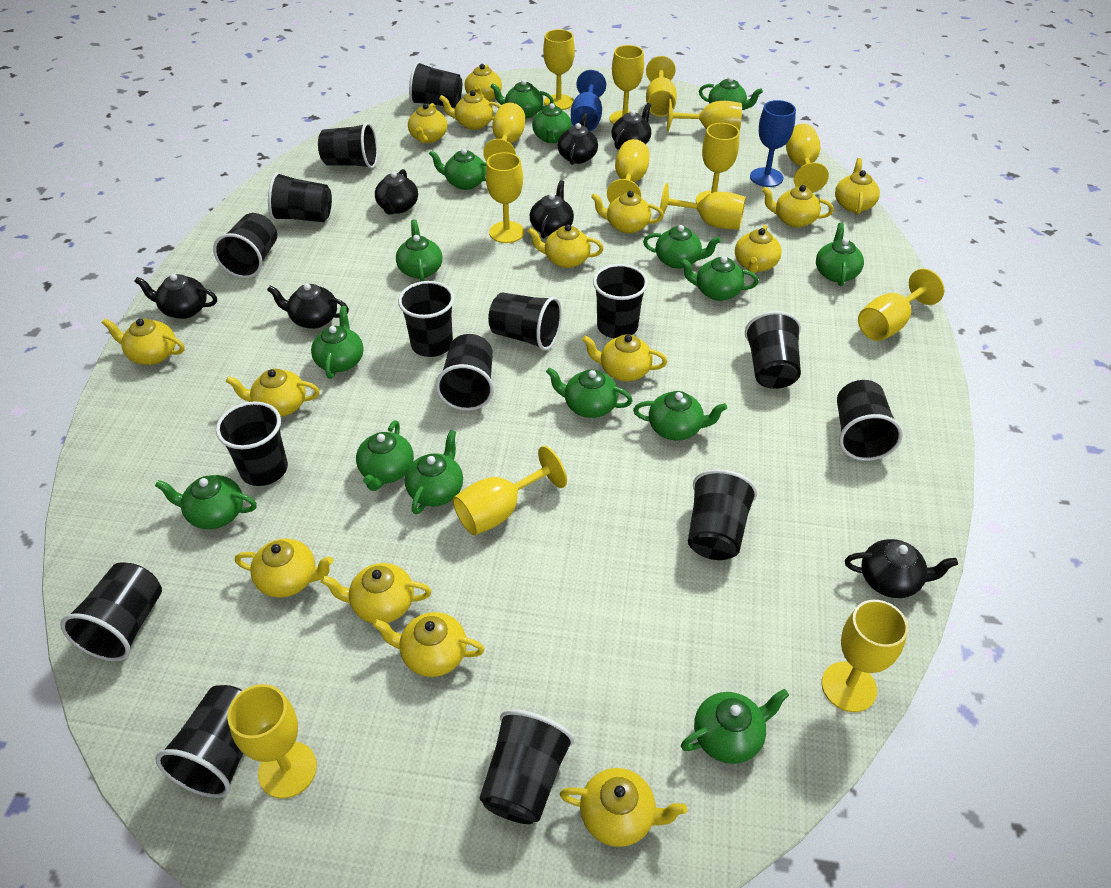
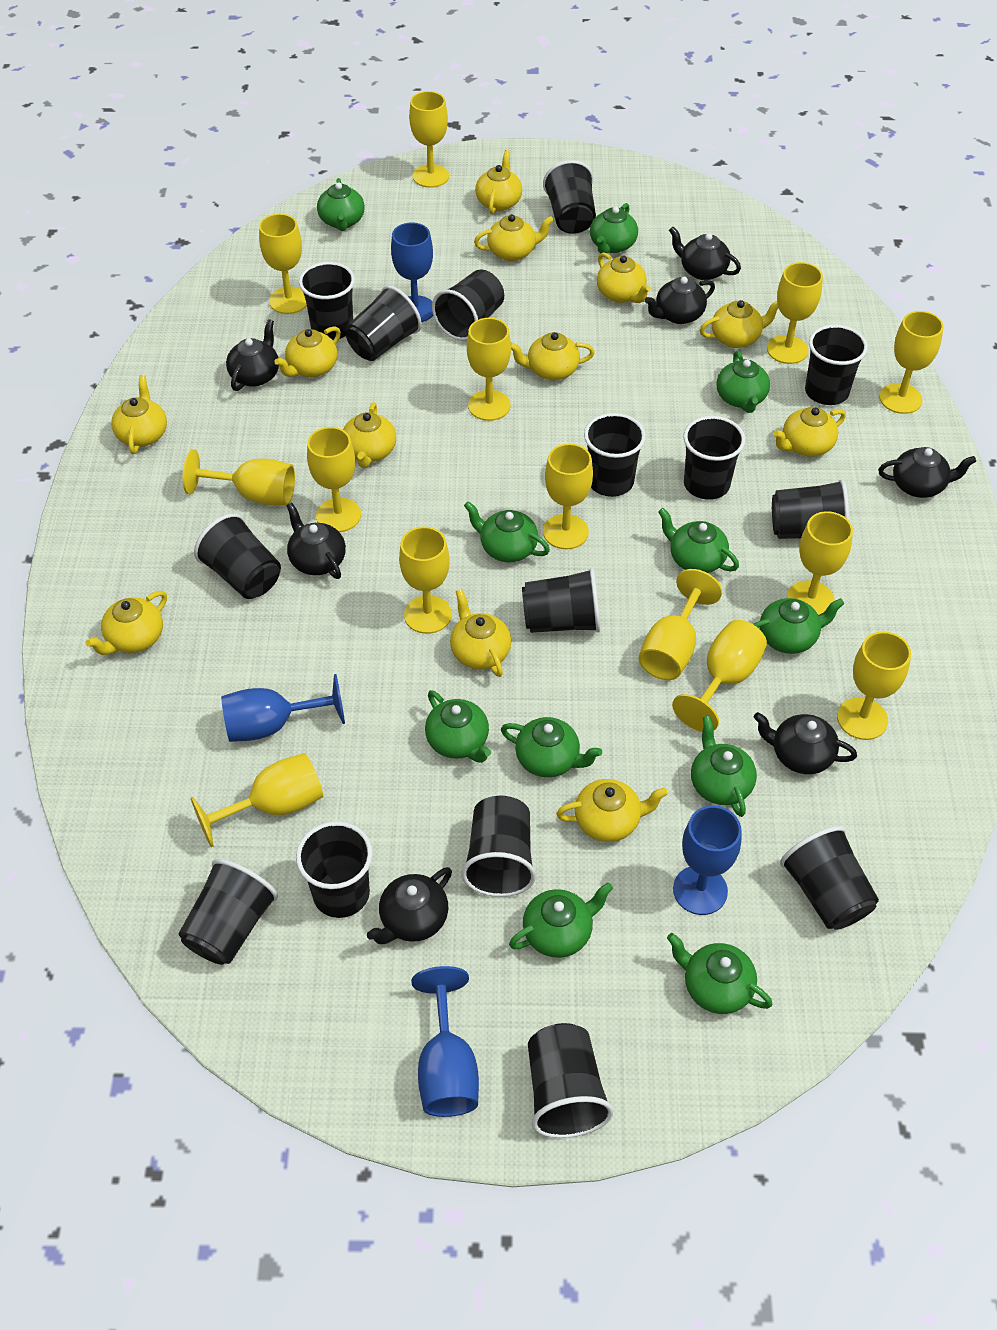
blue goblet: 2 -> 4
green teapot: 15 -> 11
yellow teapot: 15 -> 12

